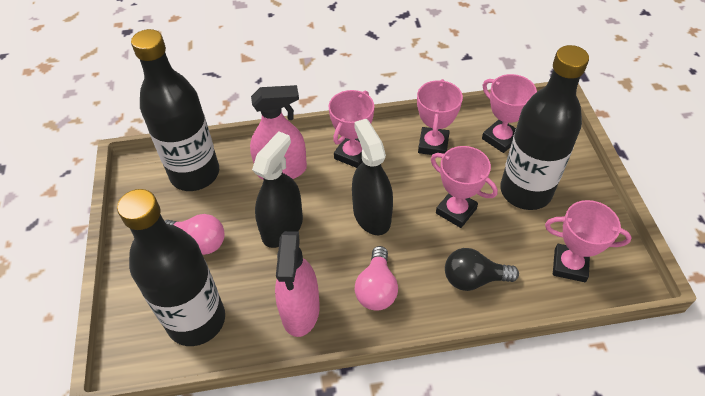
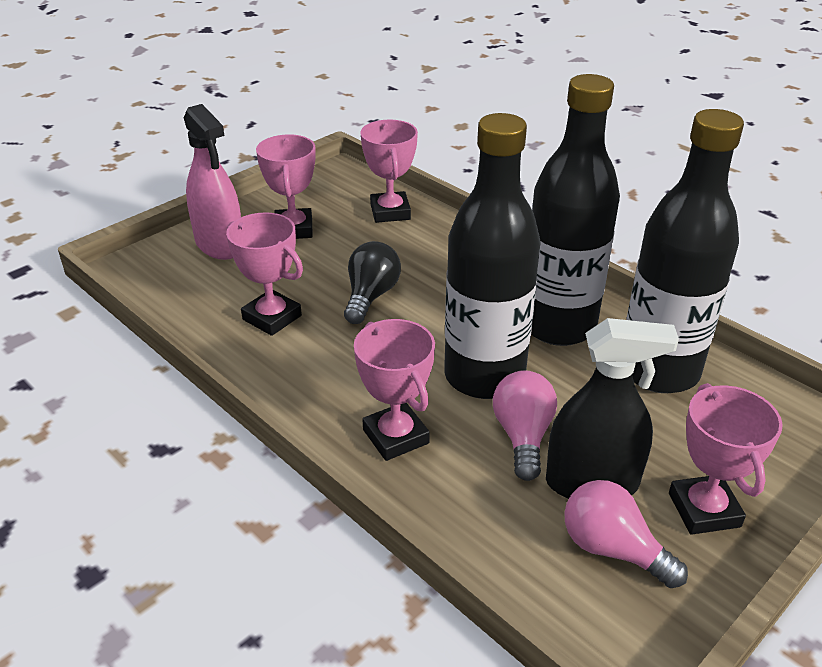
black spray bottle: 2 -> 1
pink spray bottle: 2 -> 1

